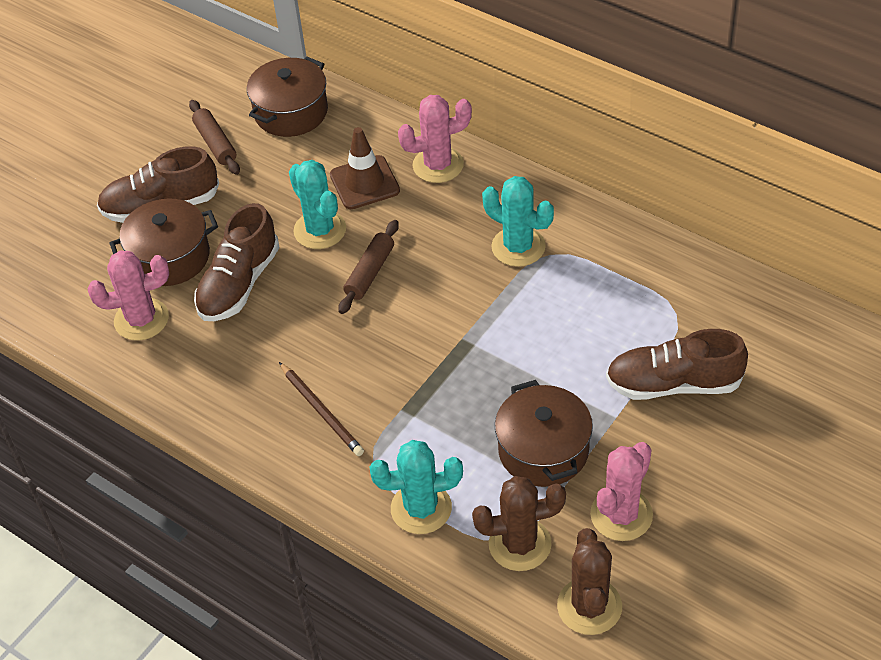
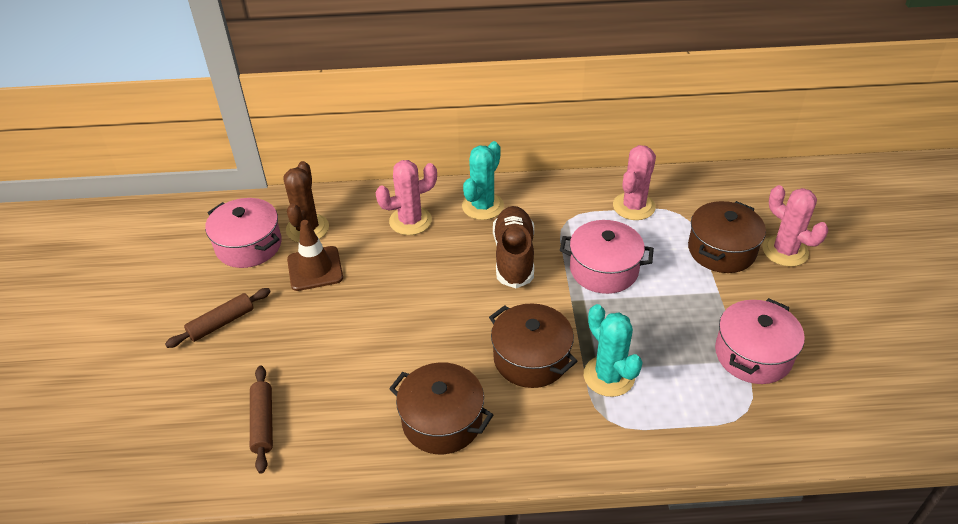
brown cactus: 2 -> 1
brown pencil: 1 -> 0
brown shoe: 3 -> 1
pink pot: 0 -> 3
turquoise cactus: 3 -> 2

